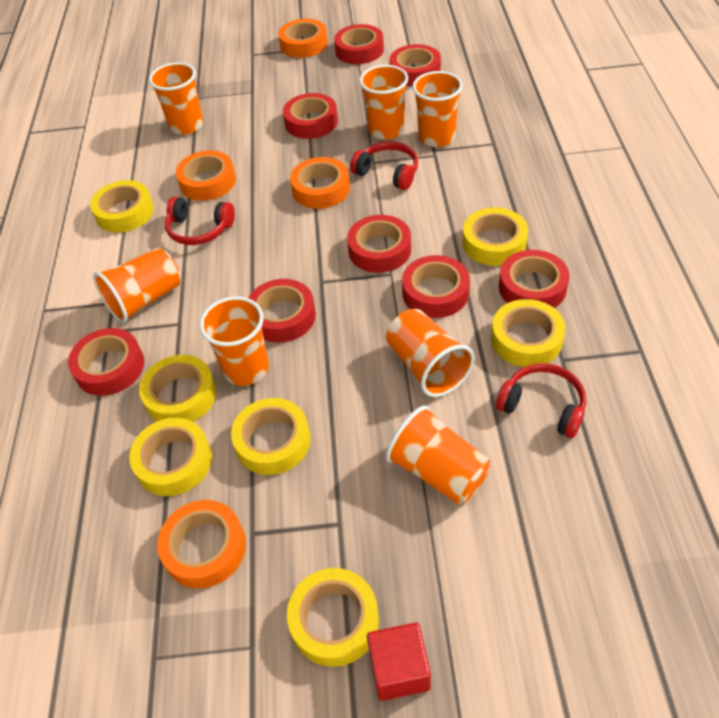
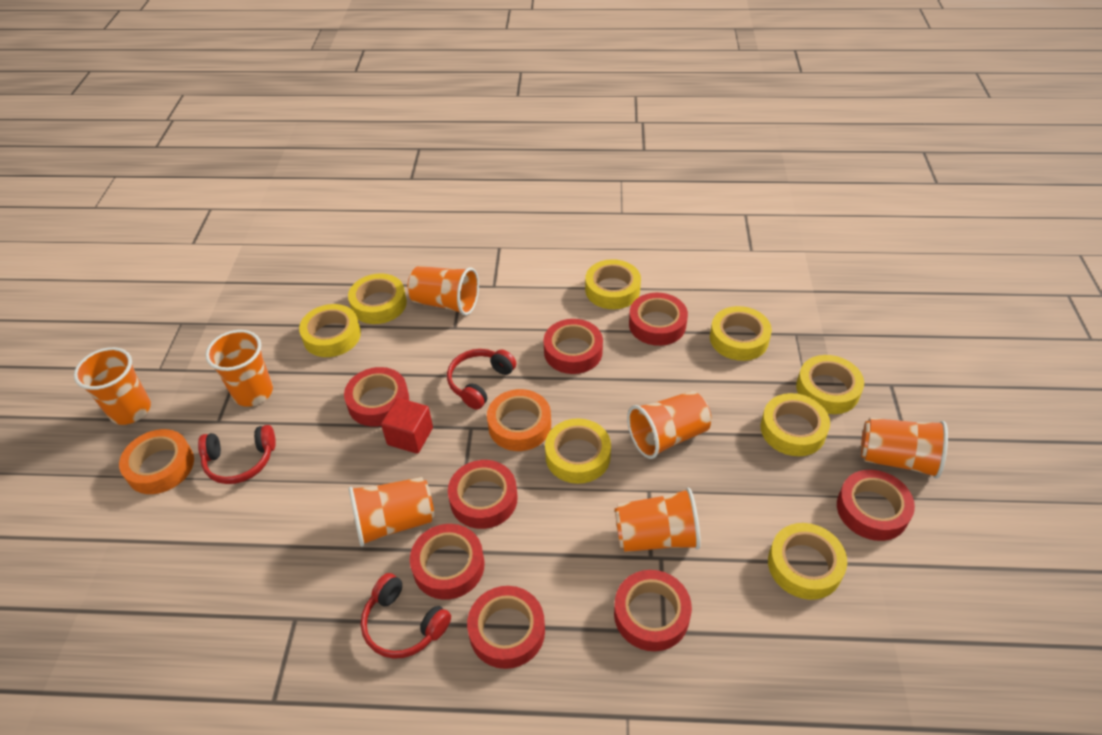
orange tape: 4 -> 2
yellow tape: 7 -> 8

